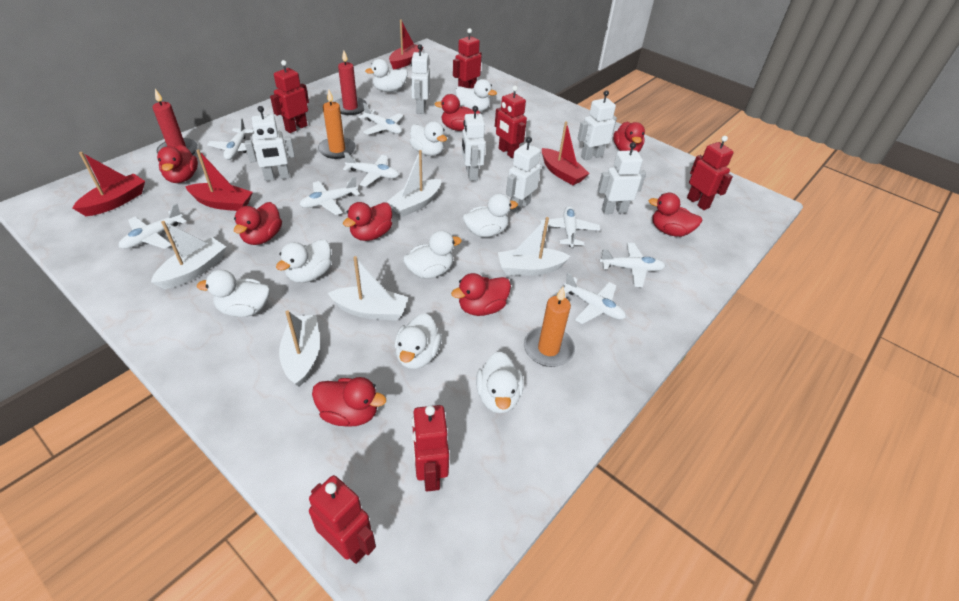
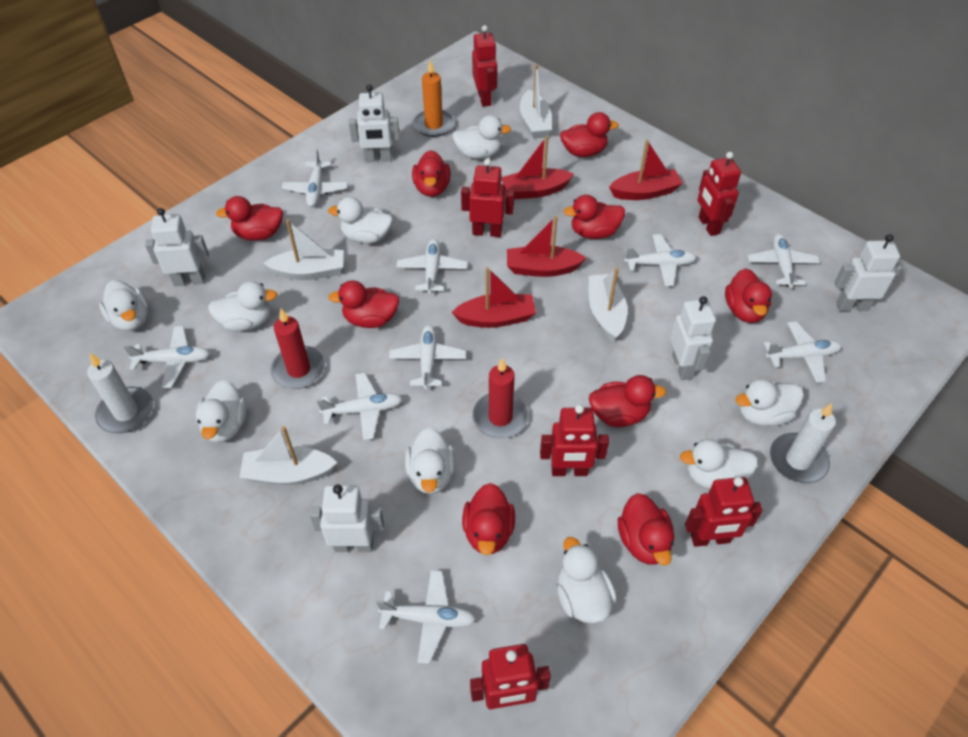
orange candle: 2 -> 1
red duck: 8 -> 9
white boat: 5 -> 4
white candle: 0 -> 2
white plane: 8 -> 9
white robot: 6 -> 5

